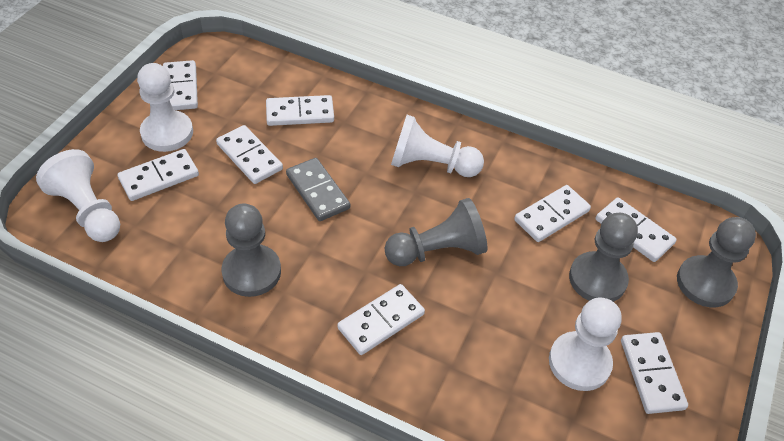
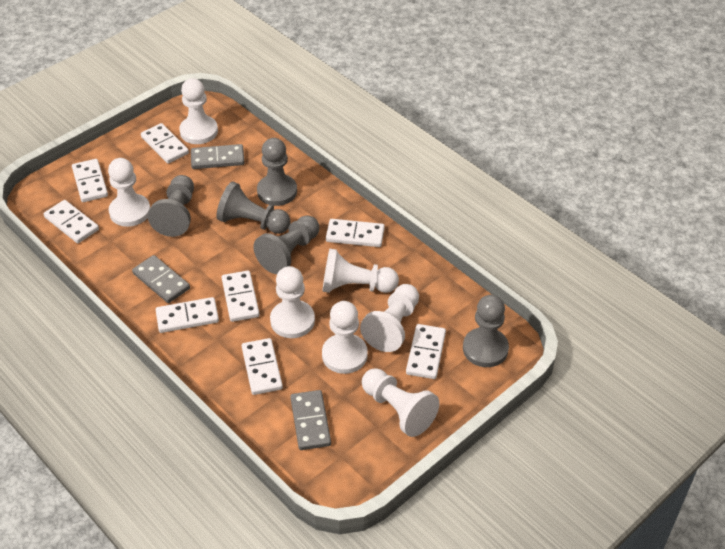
grey domino: 1 -> 3
grey pawn: 4 -> 5
white pawn: 4 -> 7

